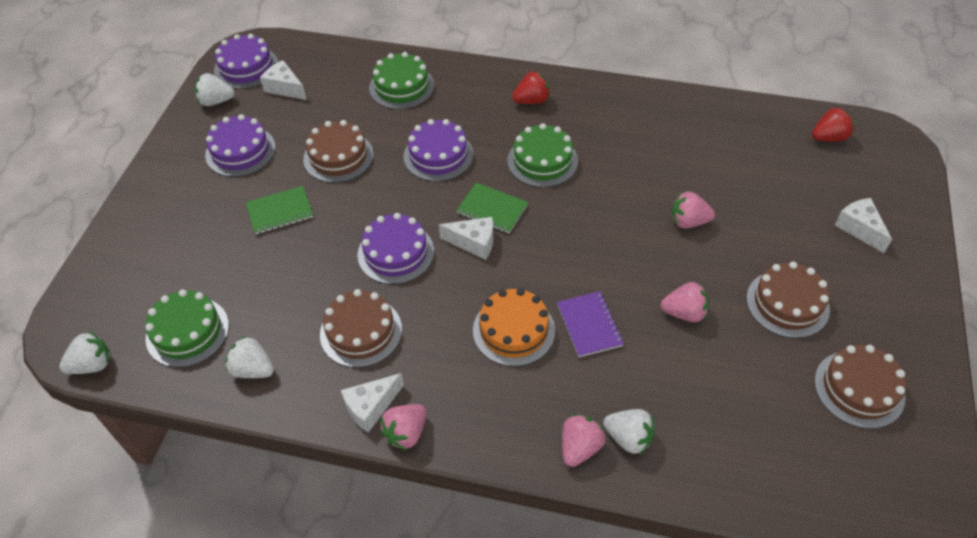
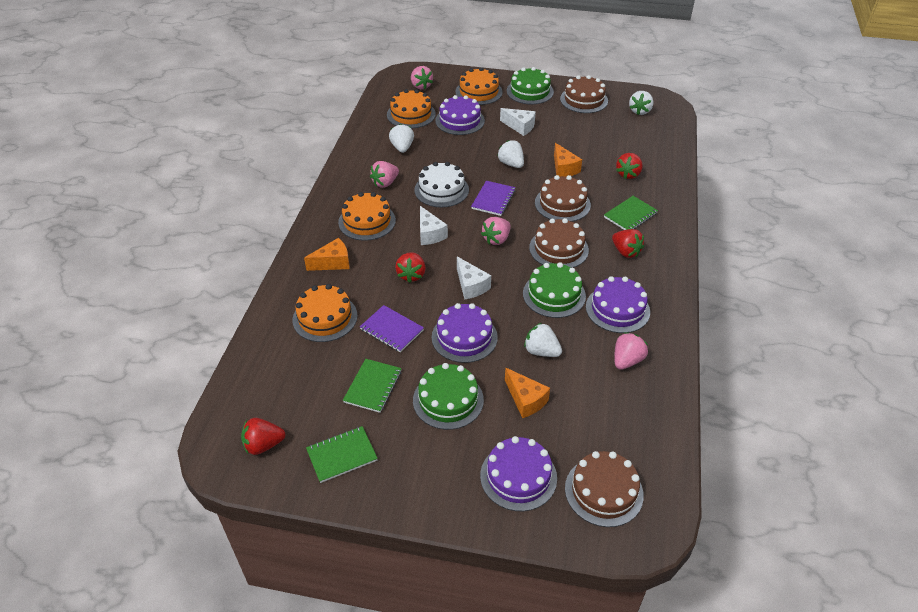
green notebook: 2 -> 3
orange cake: 1 -> 4
orange cheese: 0 -> 3
purple notebook: 1 -> 2
red strawberry: 2 -> 4
white cake: 0 -> 1
white cheese: 4 -> 3

